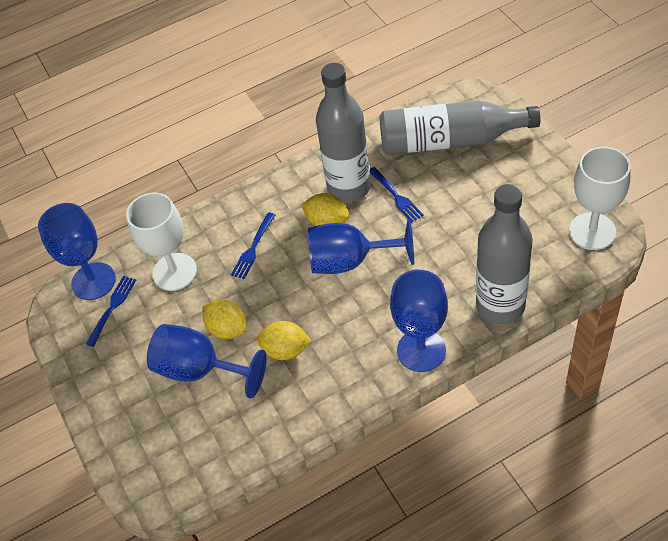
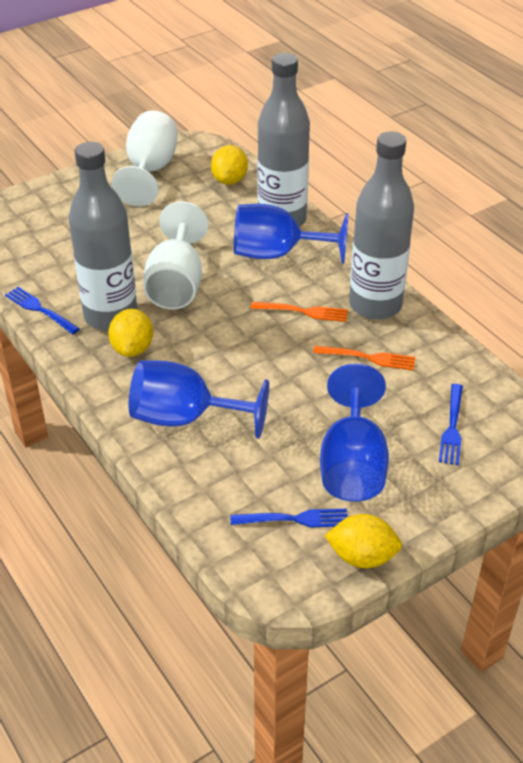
blue goblet: 4 -> 3
orange fork: 0 -> 2

